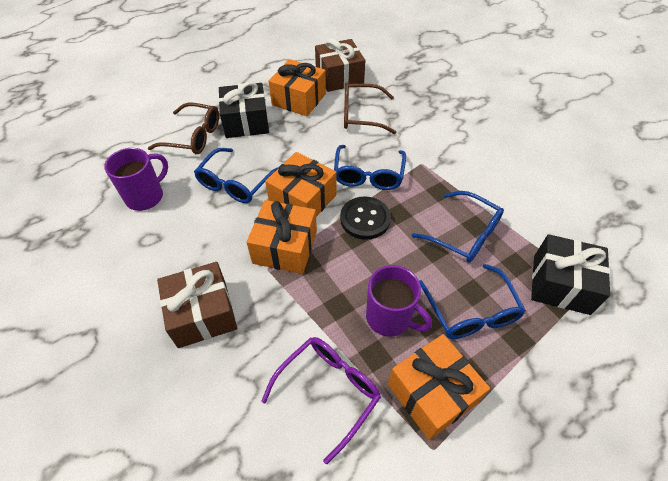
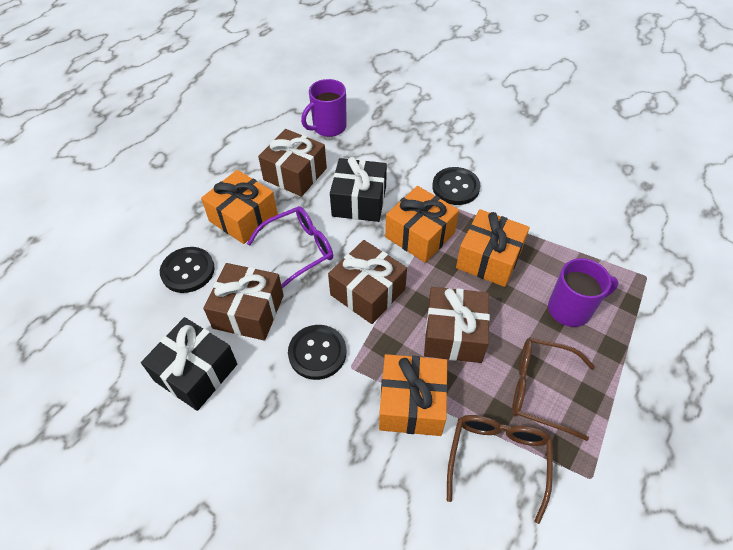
black button: 1 -> 3
blue glasses: 4 -> 0
brown gift: 2 -> 4

